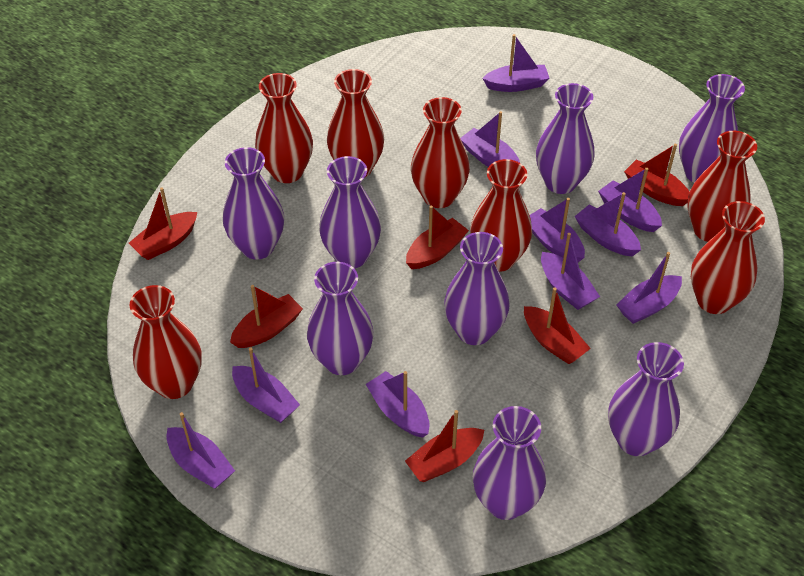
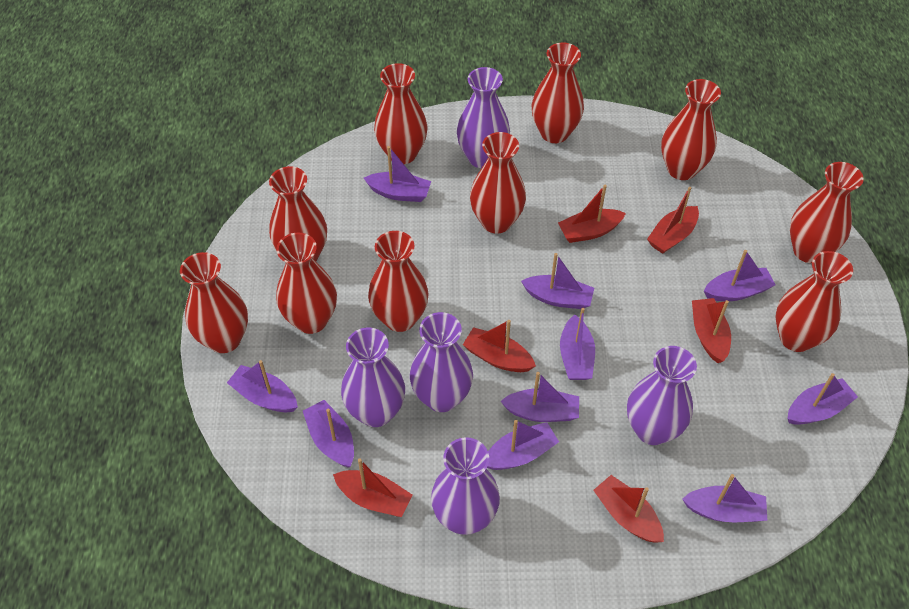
purple vase: 8 -> 5
red vase: 7 -> 10

